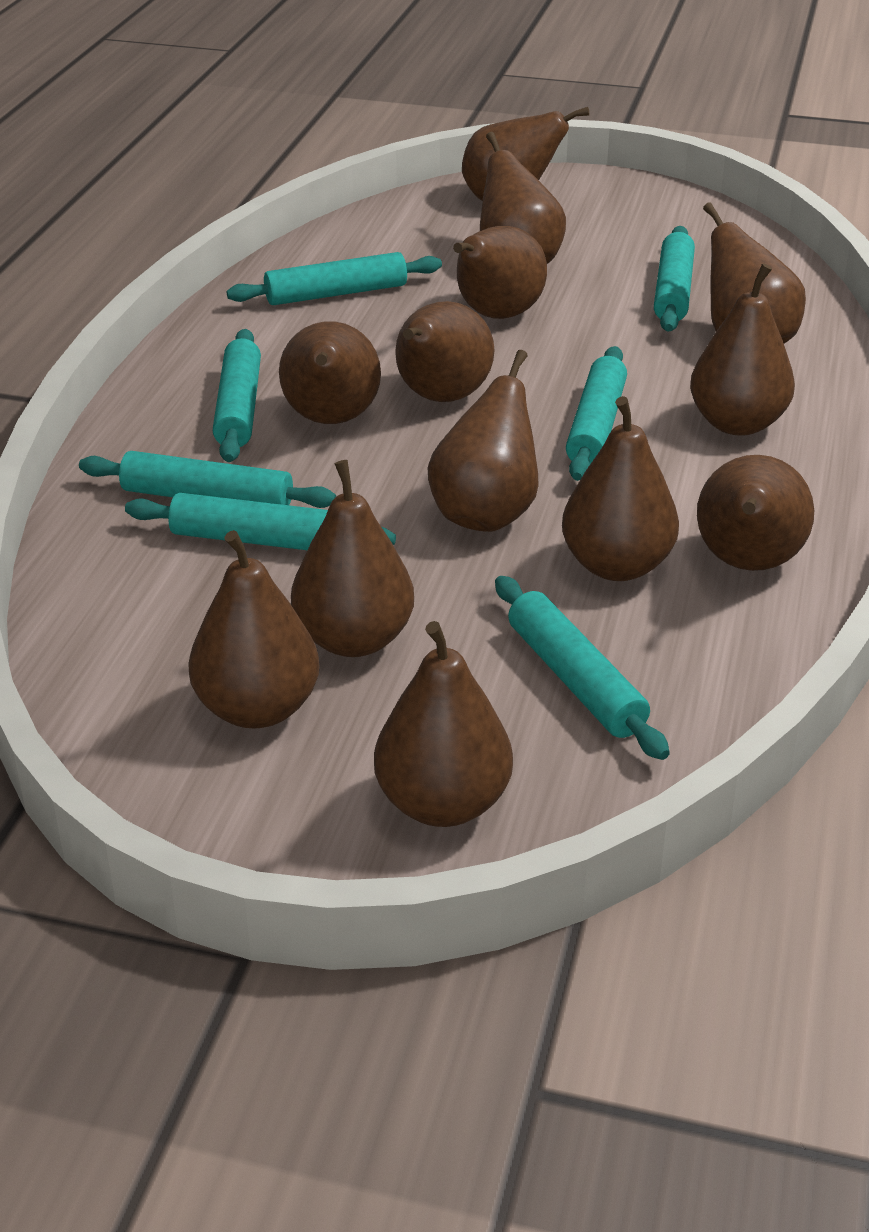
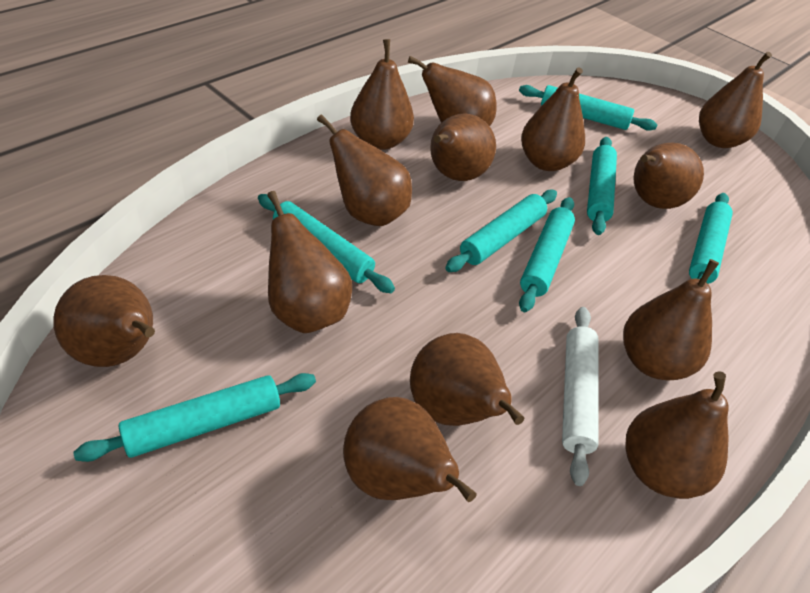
white rolling pin: 0 -> 1

